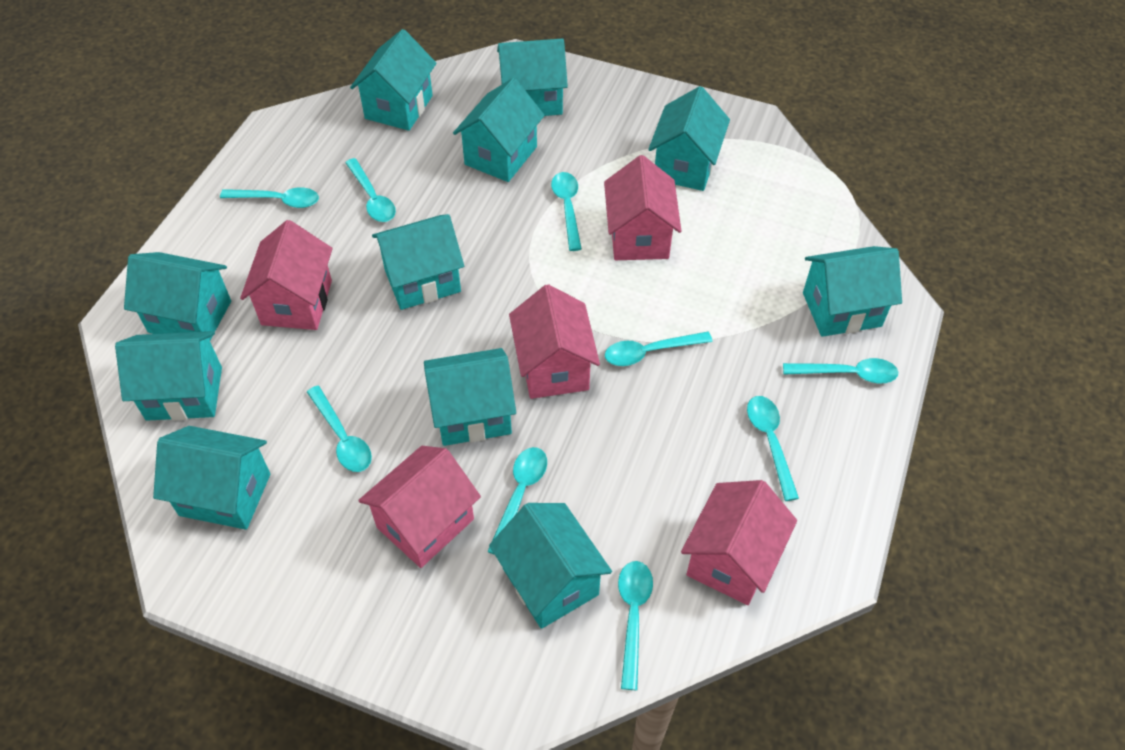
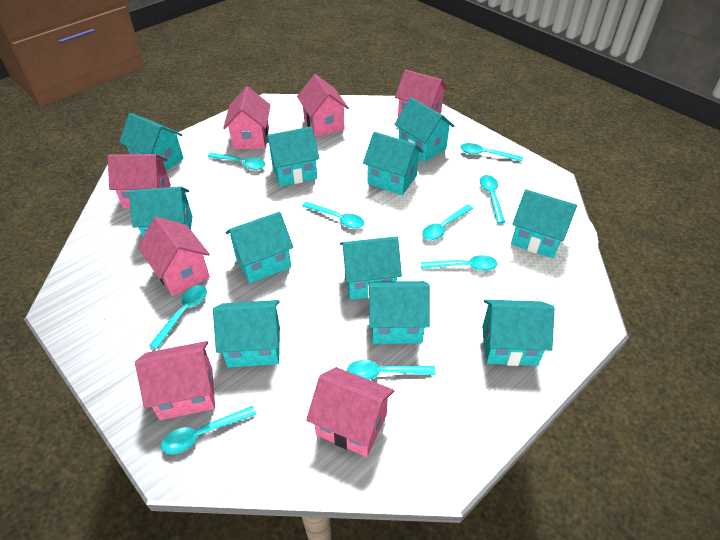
pink house: 5 -> 7

